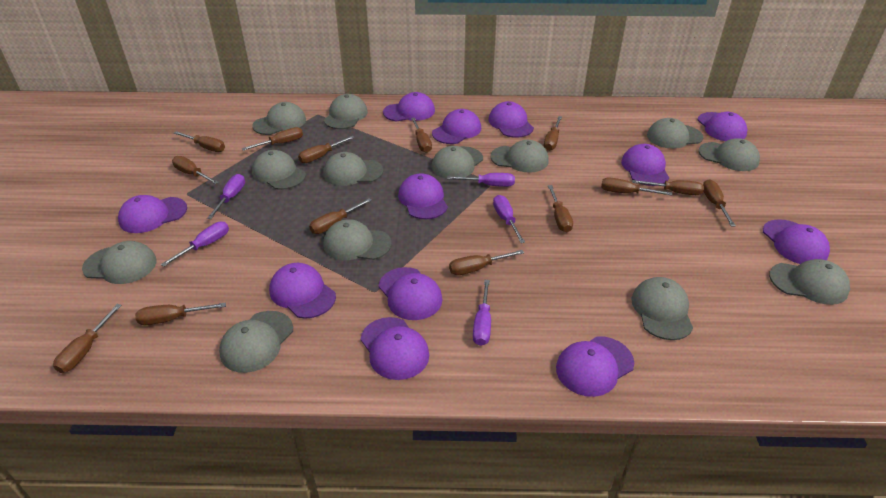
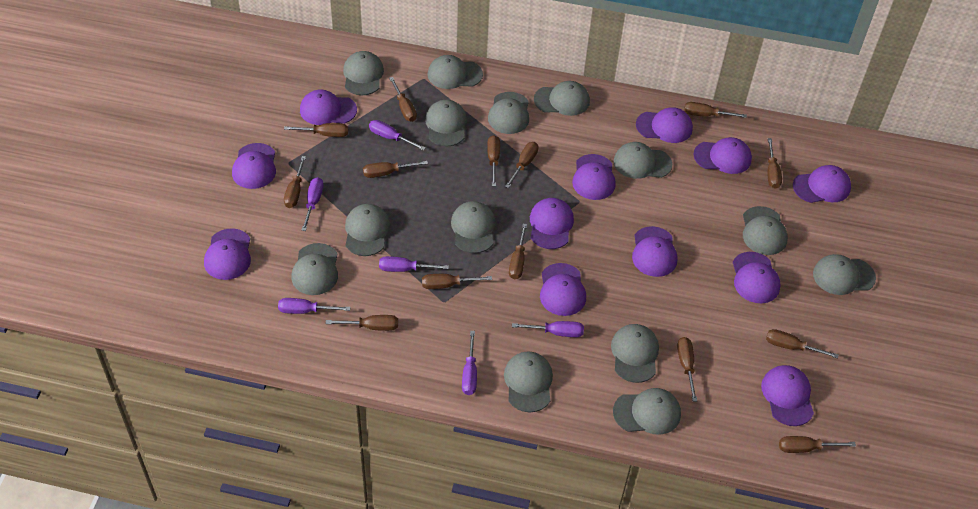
grey cap: 13 -> 14
purple screwdriver: 5 -> 6

